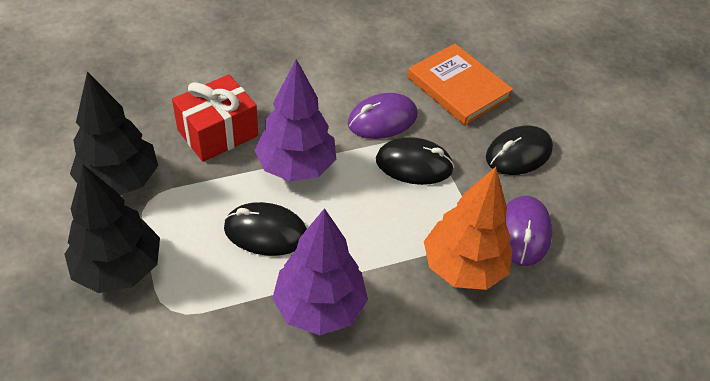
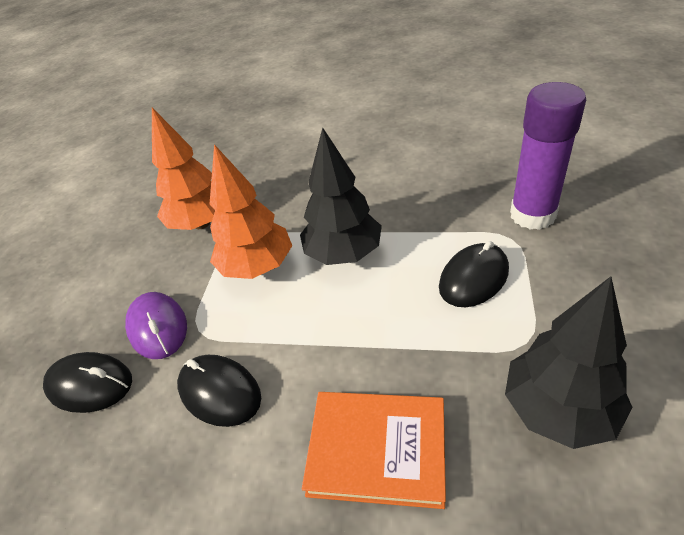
orange tree: 1 -> 2
purple glue stick: 0 -> 1
purple mouse: 2 -> 1
purple tree: 2 -> 0
red gift: 1 -> 0

